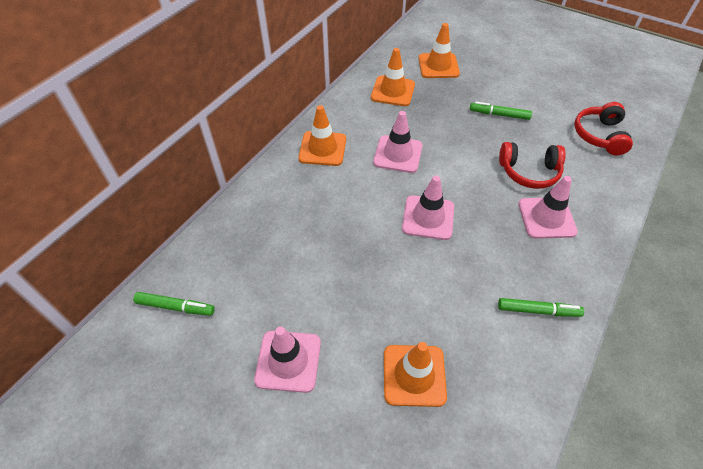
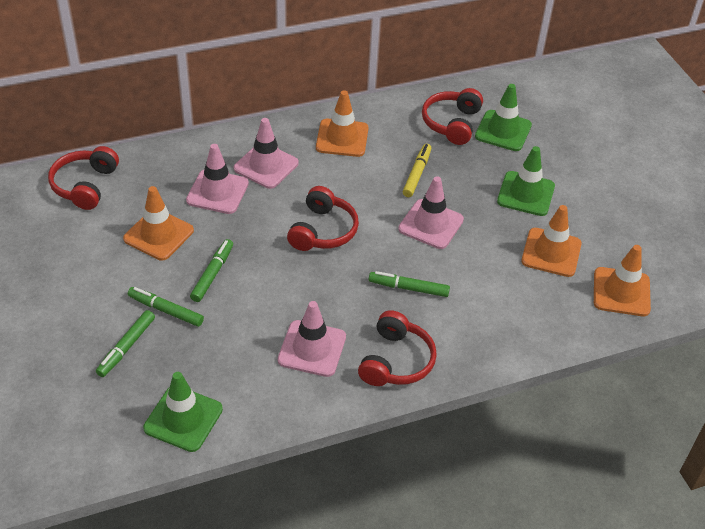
green marker: 3 -> 4
green traffic cone: 0 -> 3
red headphones: 2 -> 4
yellow marker: 0 -> 1

